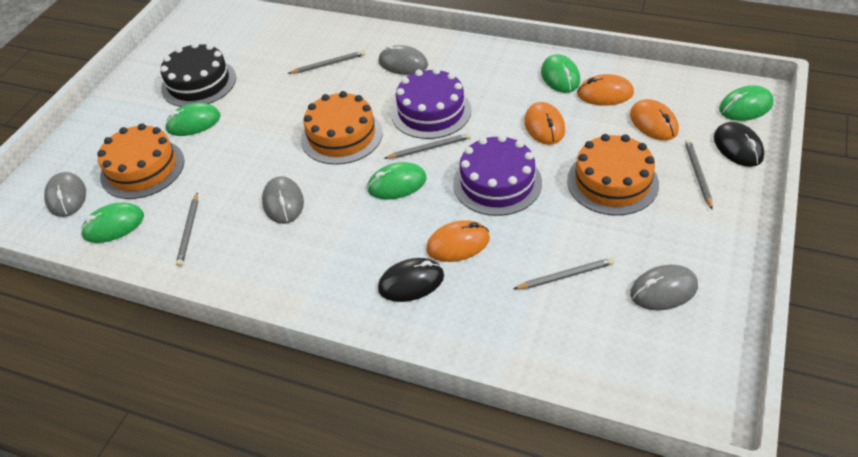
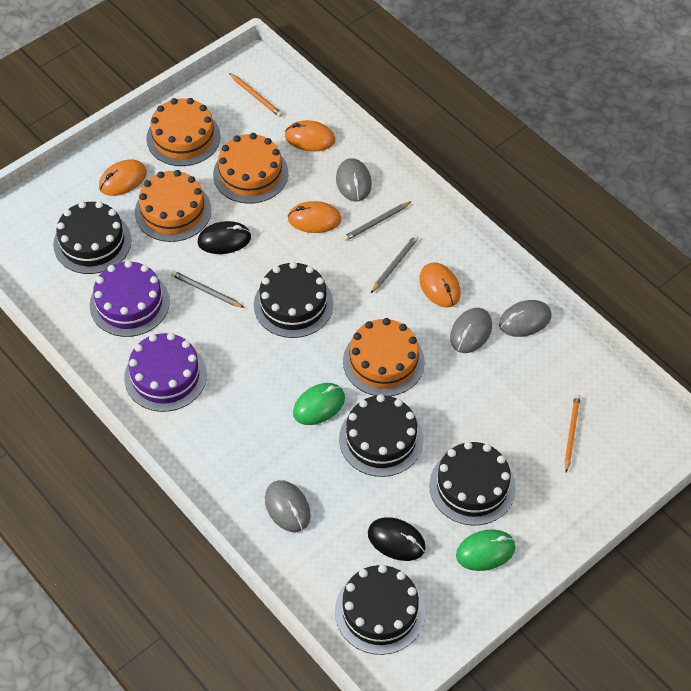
black cake: 1 -> 5
green mouse: 5 -> 2
grey pencil: 5 -> 3
orange cake: 3 -> 4
orange pencil: 0 -> 2

